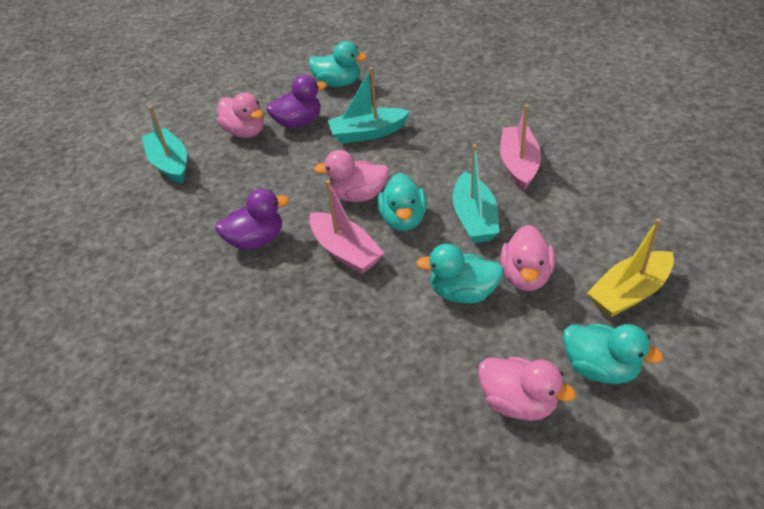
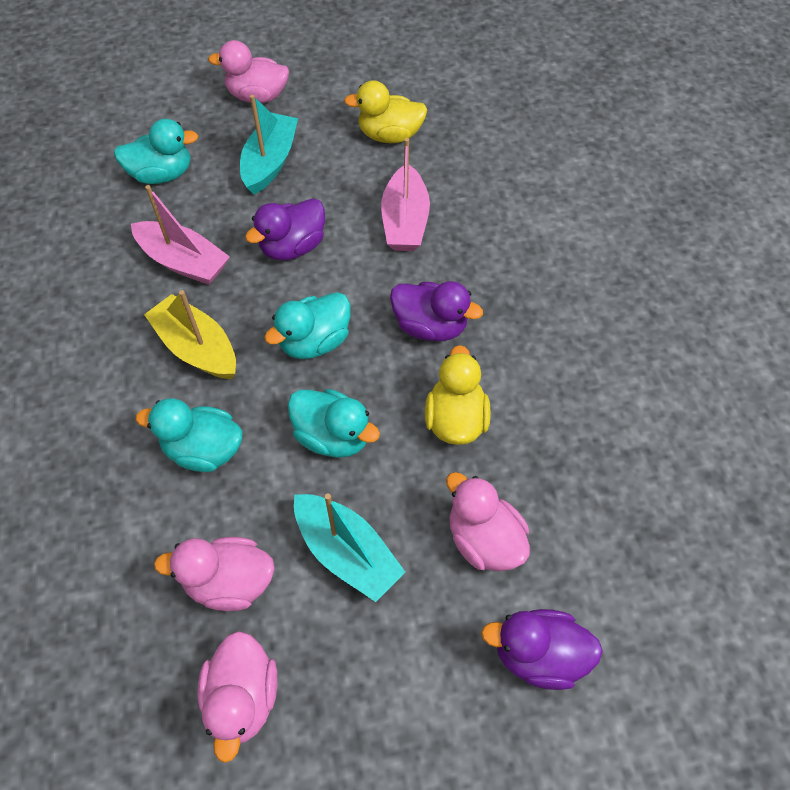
purple duck: 2 -> 3
turquoise boat: 3 -> 2
yellow duck: 0 -> 2

